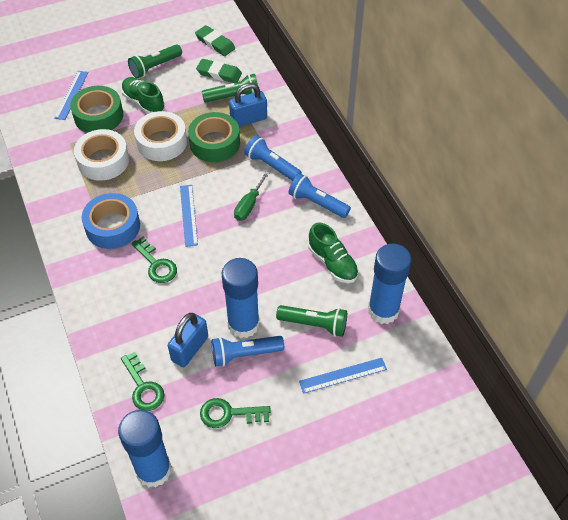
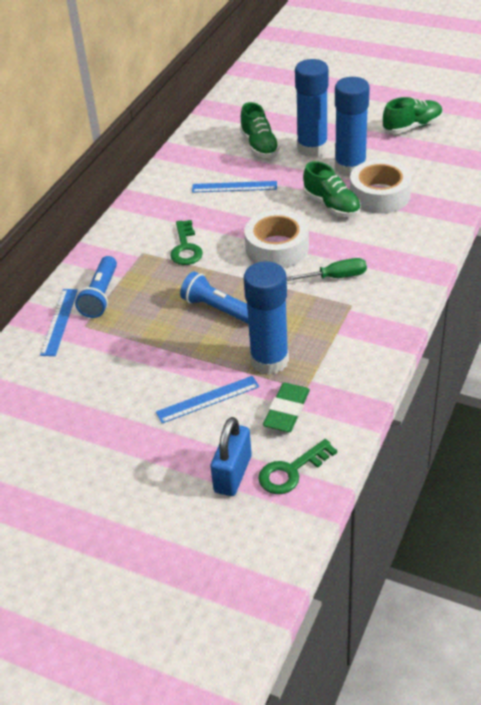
blue flashlight: 3 -> 2
blue padlock: 2 -> 1
blue tape: 1 -> 0
green eraser: 2 -> 1
green flashlight: 3 -> 0
green key: 3 -> 2
green shoe: 2 -> 3
green tape: 2 -> 0

